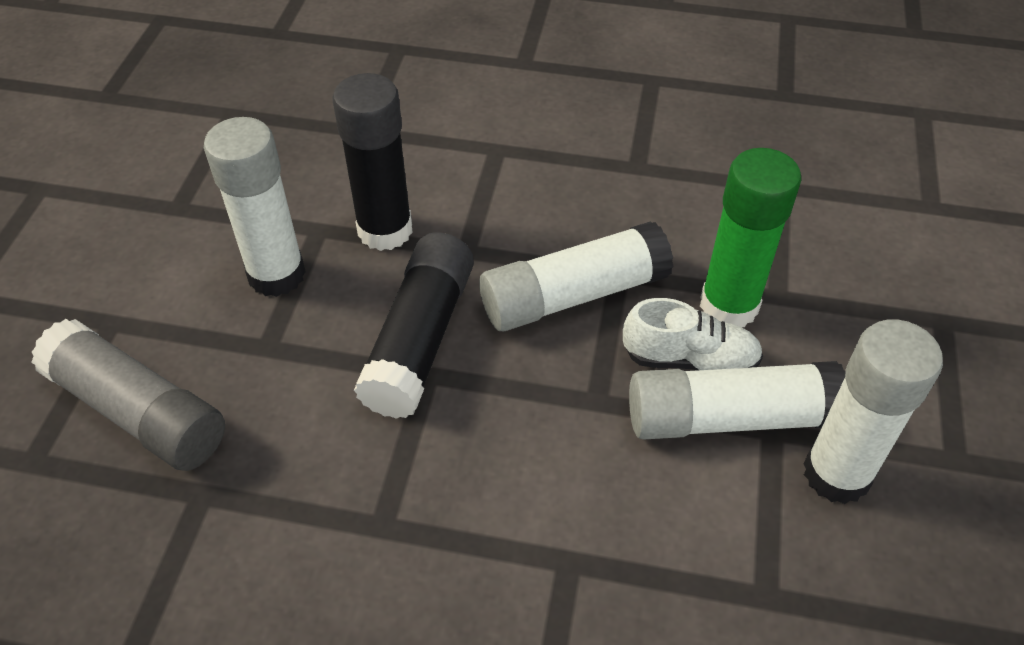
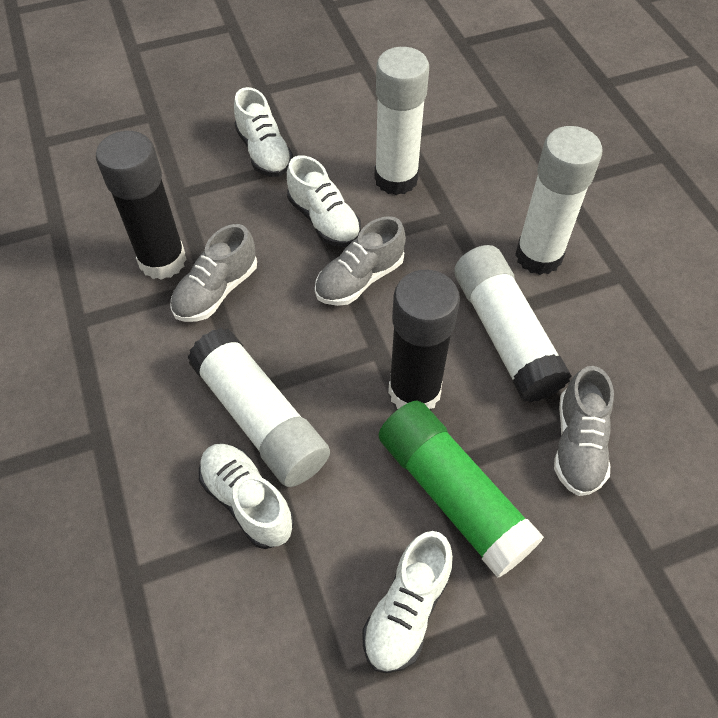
grey glue stick: 1 -> 0
grey shoe: 0 -> 3
white shoe: 1 -> 4

